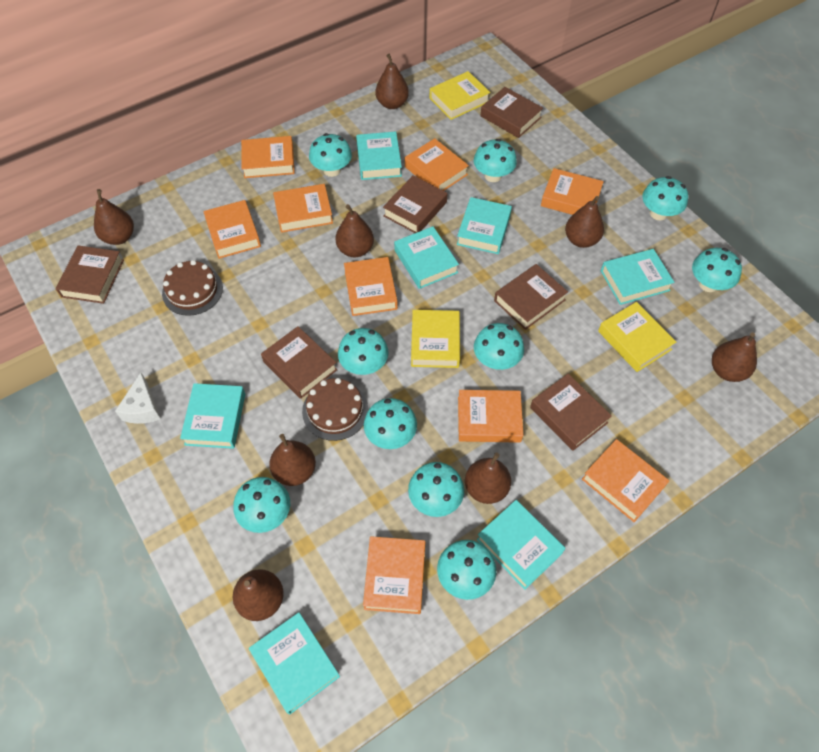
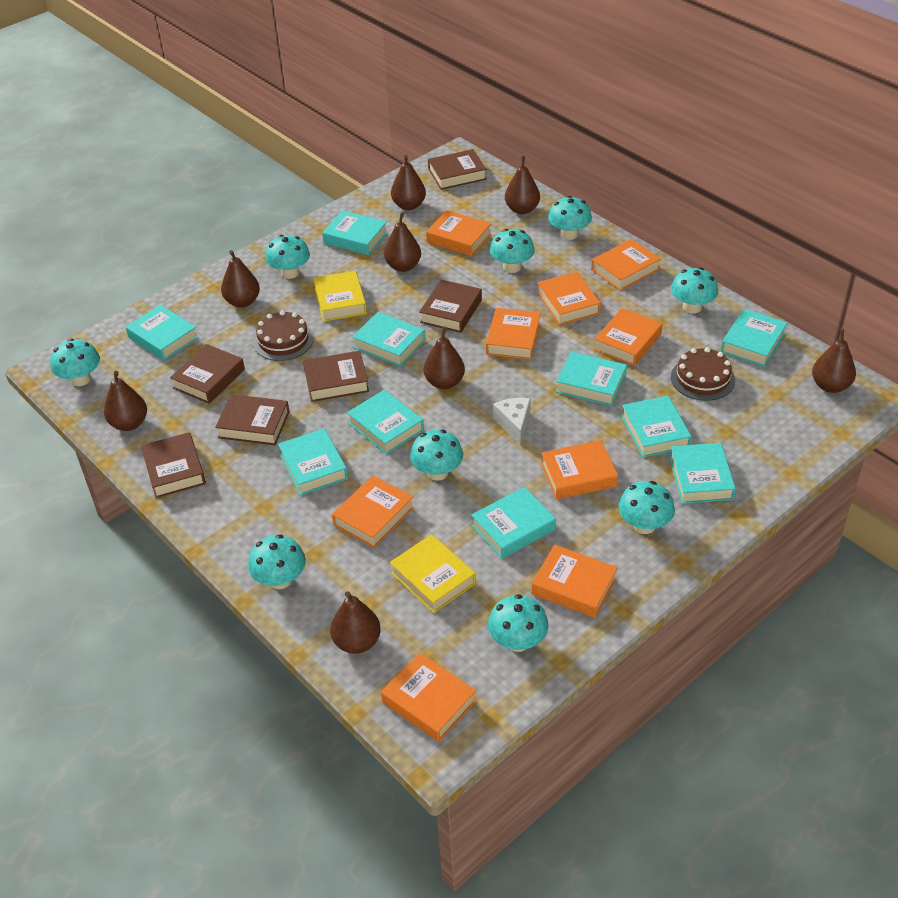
turquoise book: 7 -> 10
turquoise mushroom: 10 -> 9
yellow book: 3 -> 2

